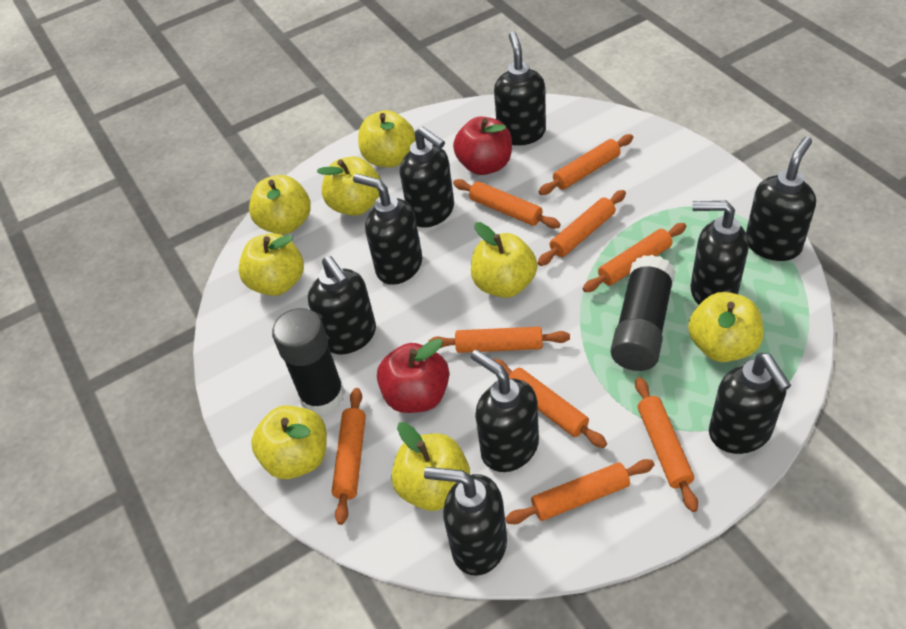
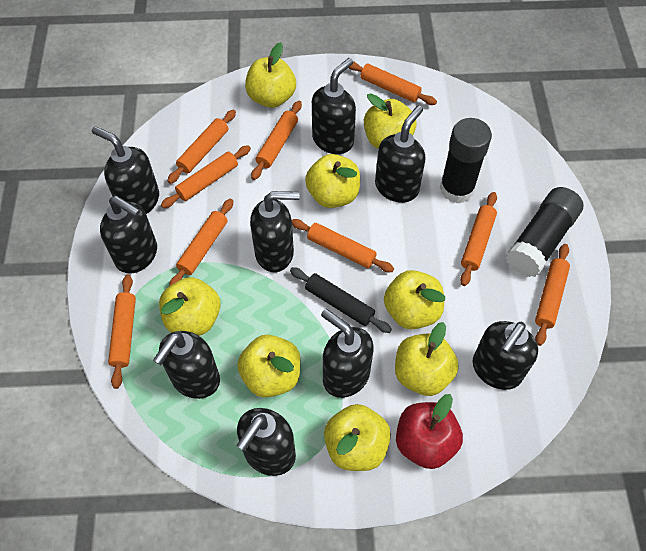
black rolling pin: 0 -> 1
red apple: 2 -> 1

